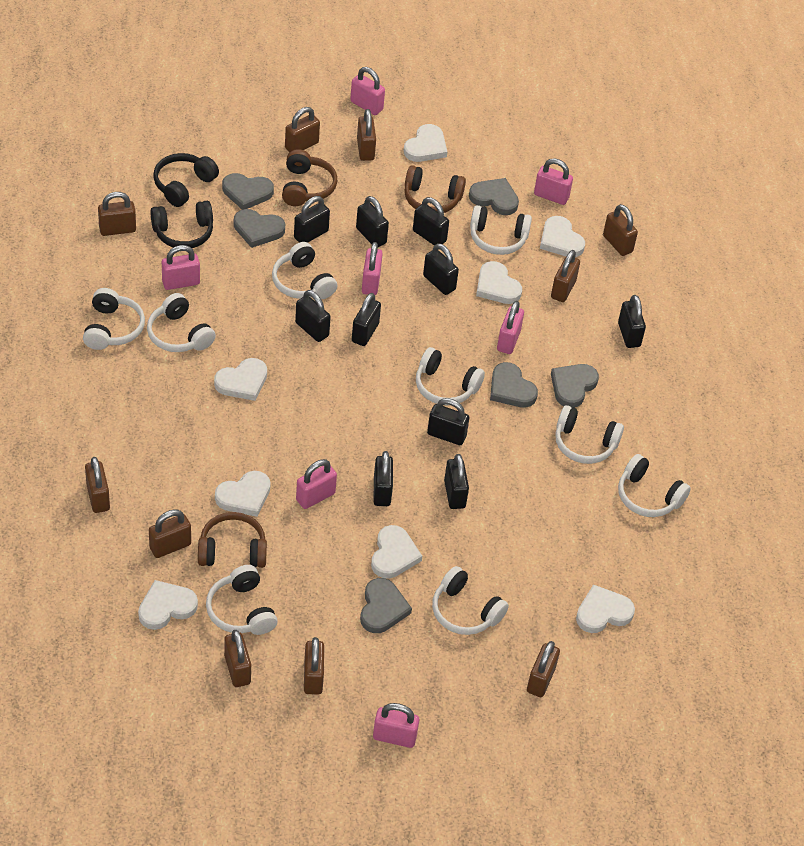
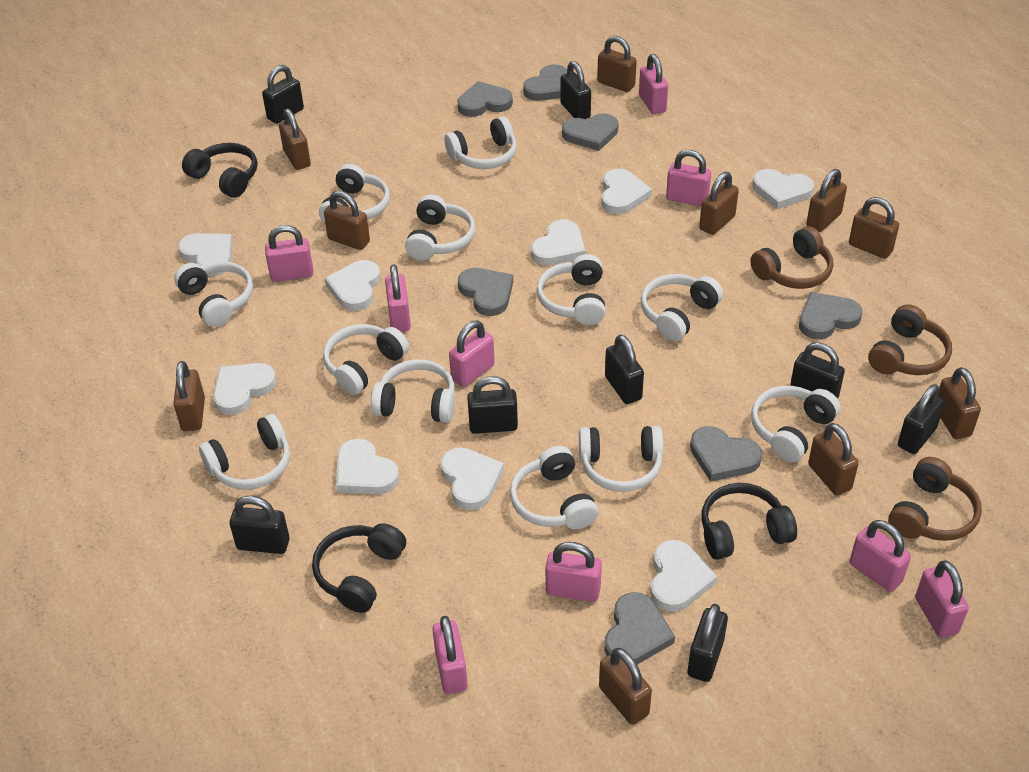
black headphones: 2 -> 3
black padlock: 10 -> 8
grey heart: 6 -> 7
pink padlock: 7 -> 9
white headphones: 9 -> 12
white heart: 8 -> 9

